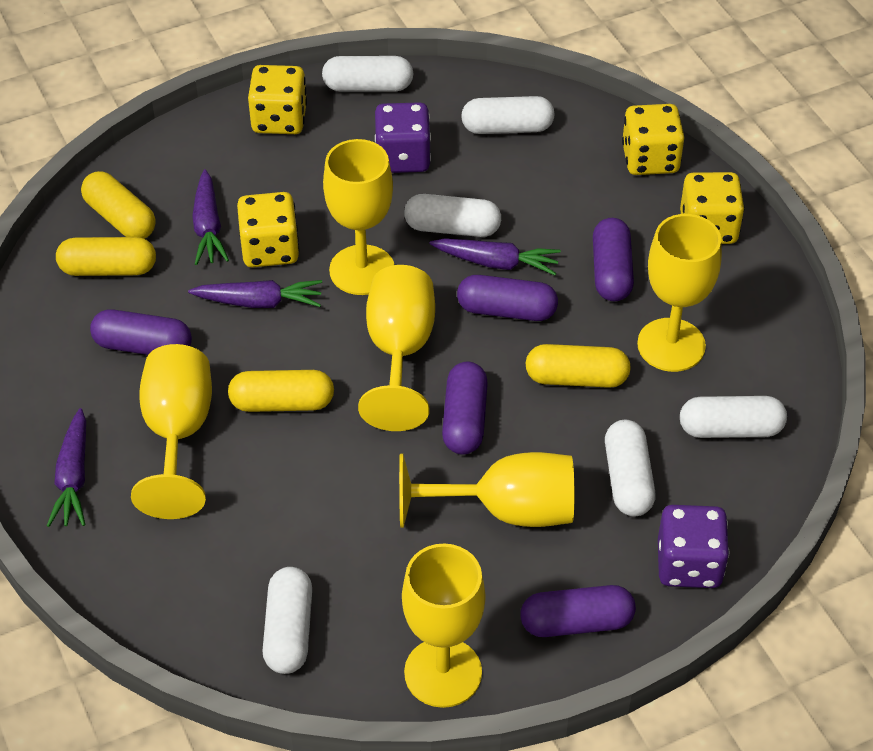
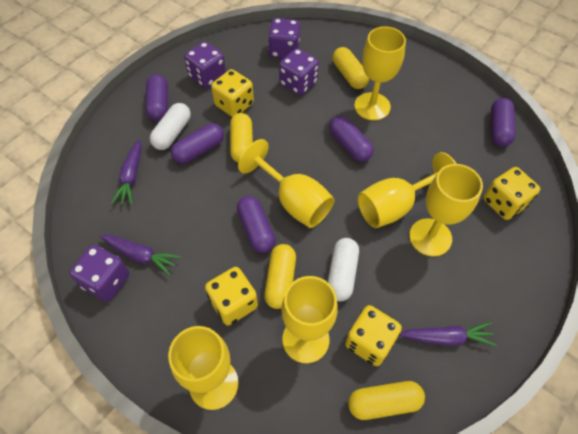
purple carrot: 4 -> 3
purple dice: 2 -> 4
white capsule: 6 -> 2

